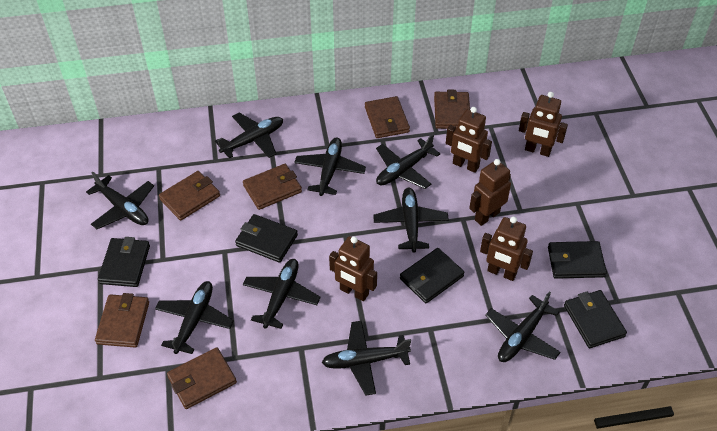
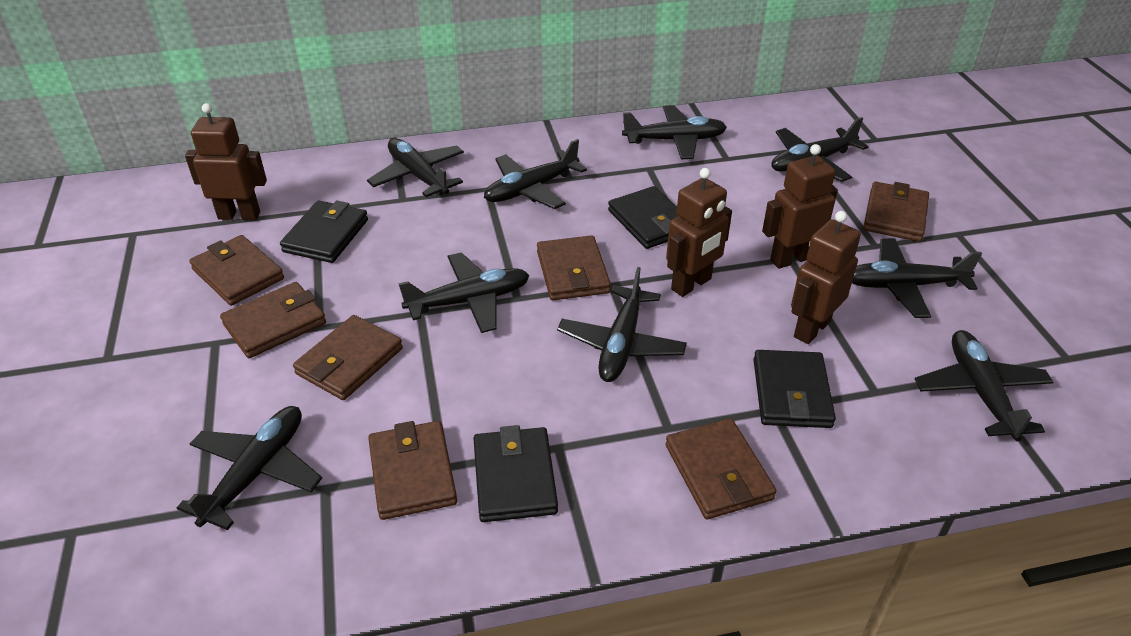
black wallet: 5 -> 4
brown robot: 5 -> 4
brown wallet: 6 -> 7

